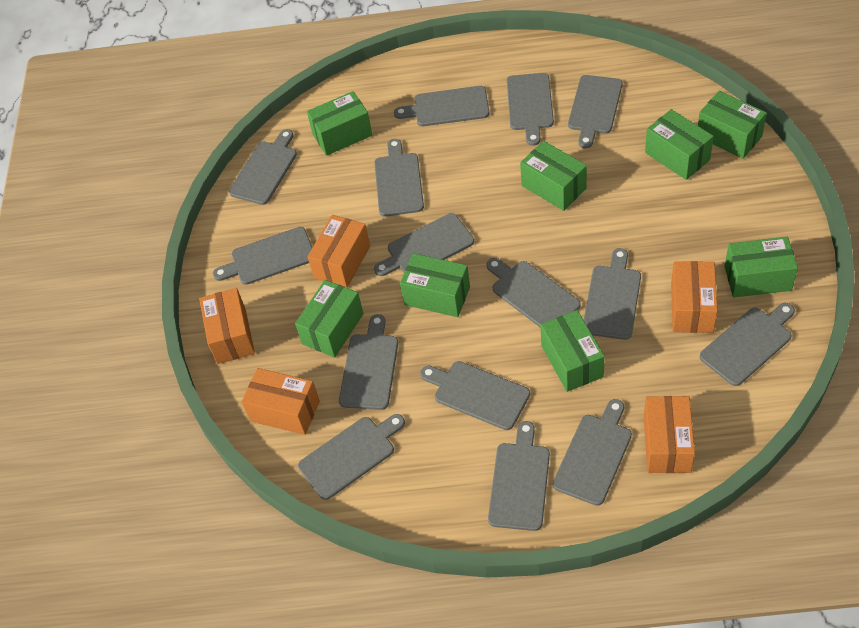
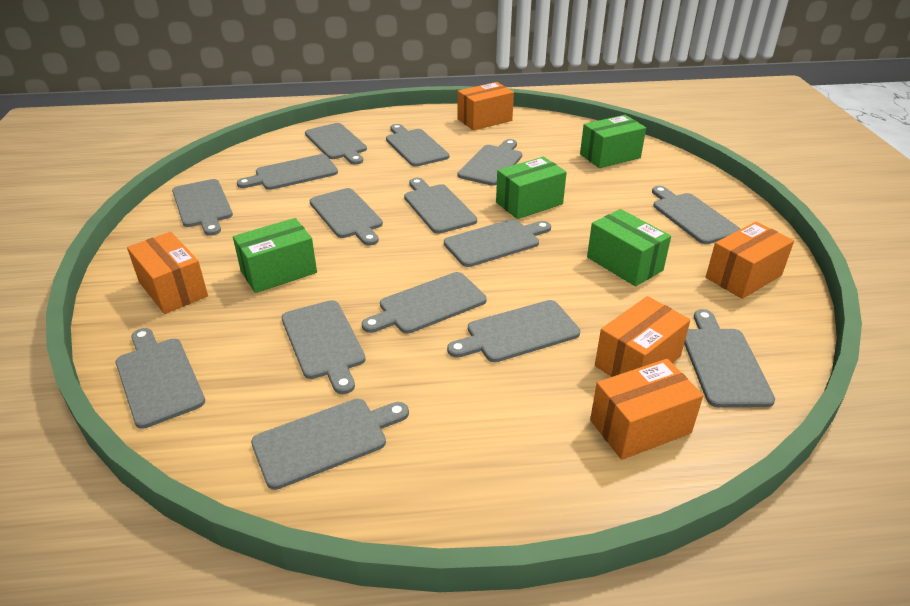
green box: 8 -> 4

